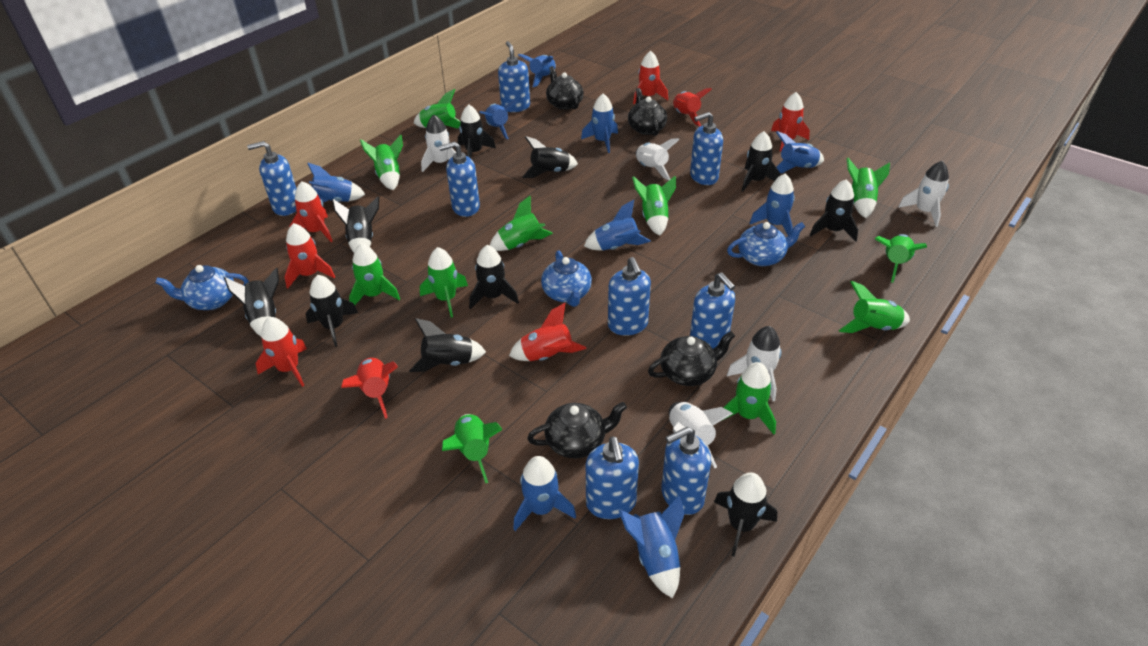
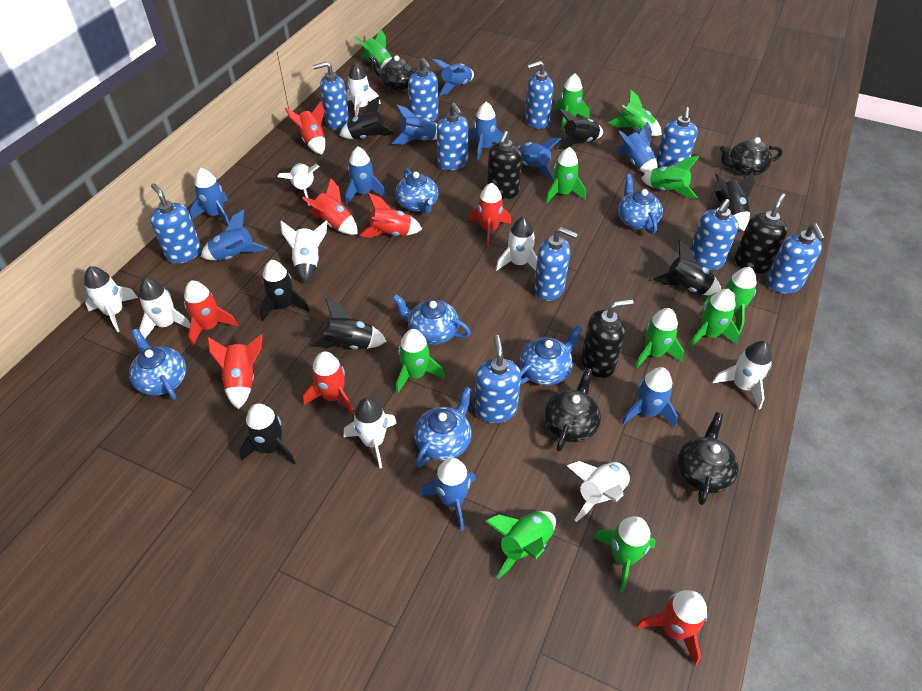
black rocket: 10 -> 7
black soap dispenser: 0 -> 3
blue rocket: 9 -> 10
blue soap dispenser: 8 -> 10
blue teapot: 3 -> 6
white rocket: 5 -> 9

